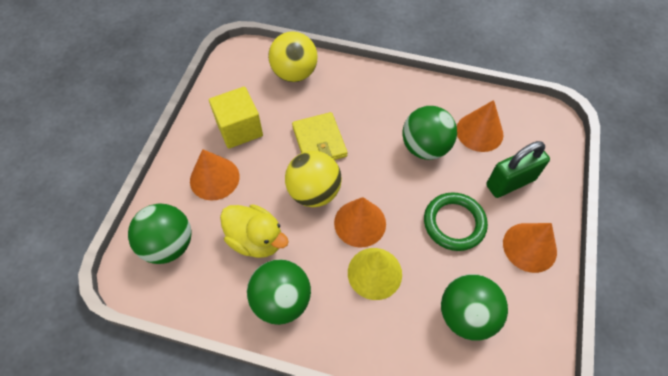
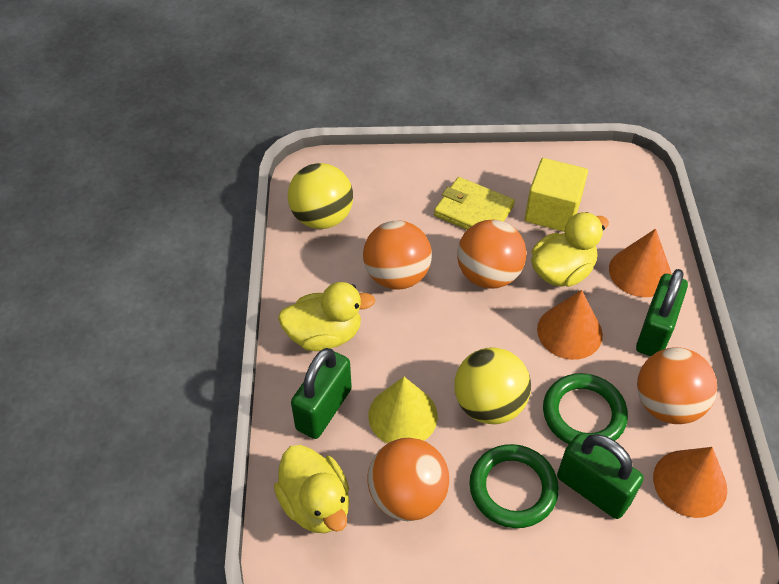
green ball: 4 -> 0
green padlock: 1 -> 3
green ring: 1 -> 2
orange ball: 0 -> 4
orange cone: 4 -> 3
yellow duck: 1 -> 3

